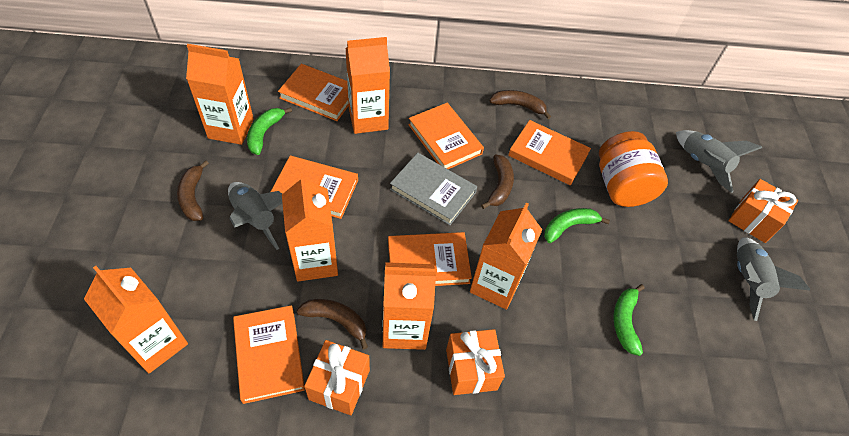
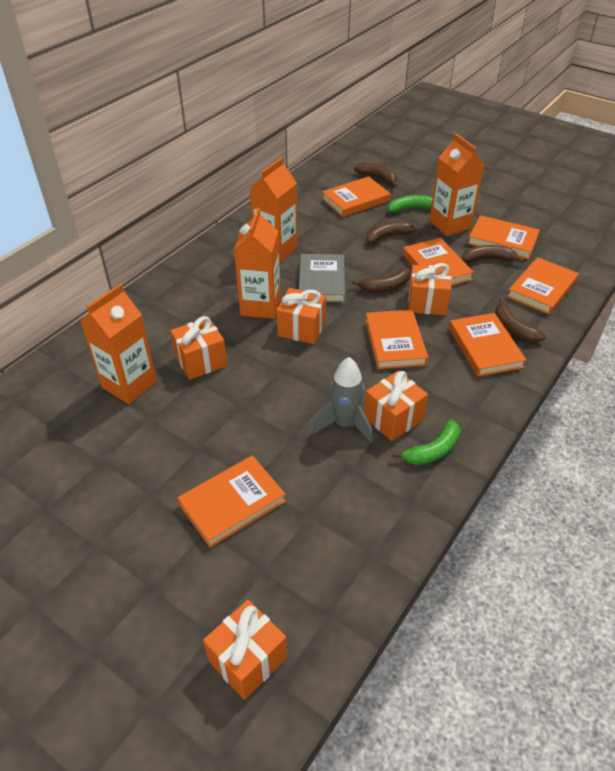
brown banana: 4 -> 5
green banana: 3 -> 2
grey rocket: 3 -> 1
orange book: 6 -> 7
orange carton: 6 -> 4
orange gift: 3 -> 5
orange jar: 1 -> 0

